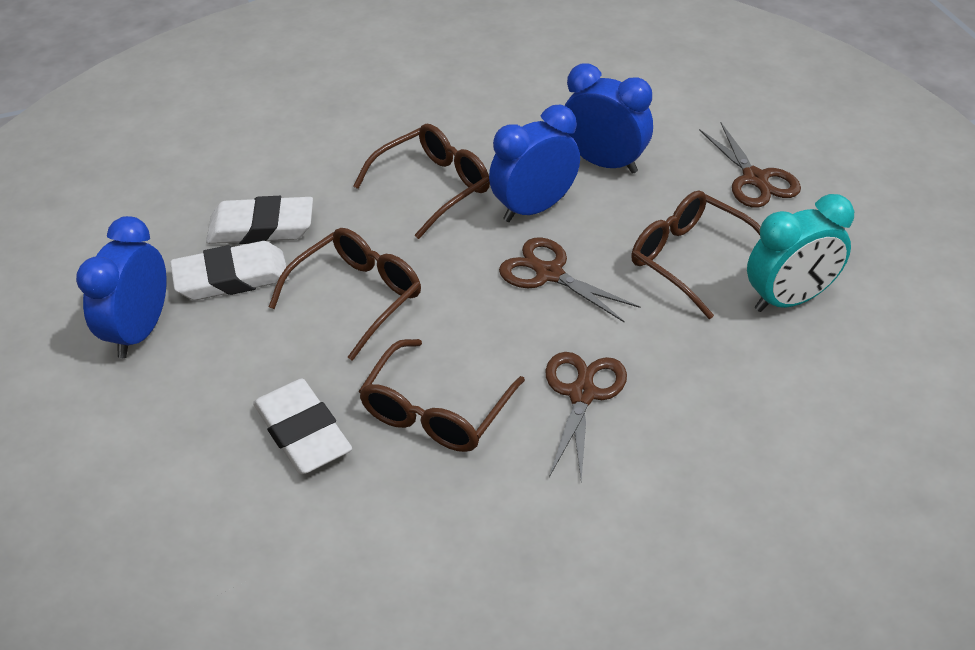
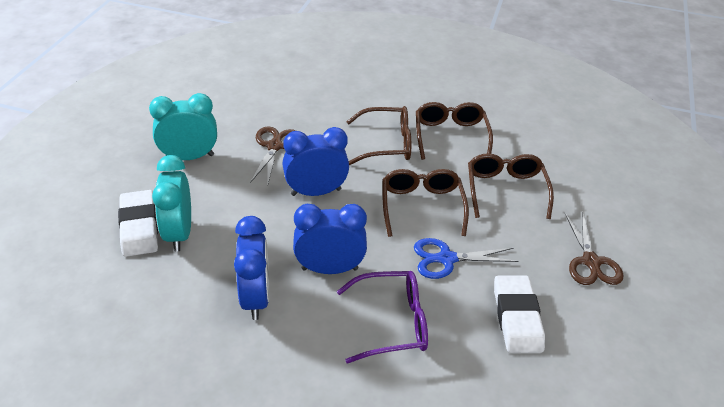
blue scissors: 0 -> 1
brown scissors: 3 -> 2
purple glasses: 0 -> 1
turquoise clock: 1 -> 2
white eraser: 3 -> 2

